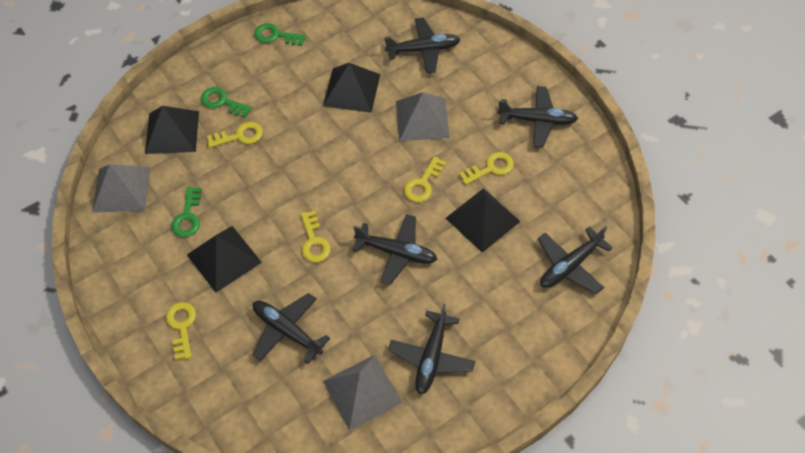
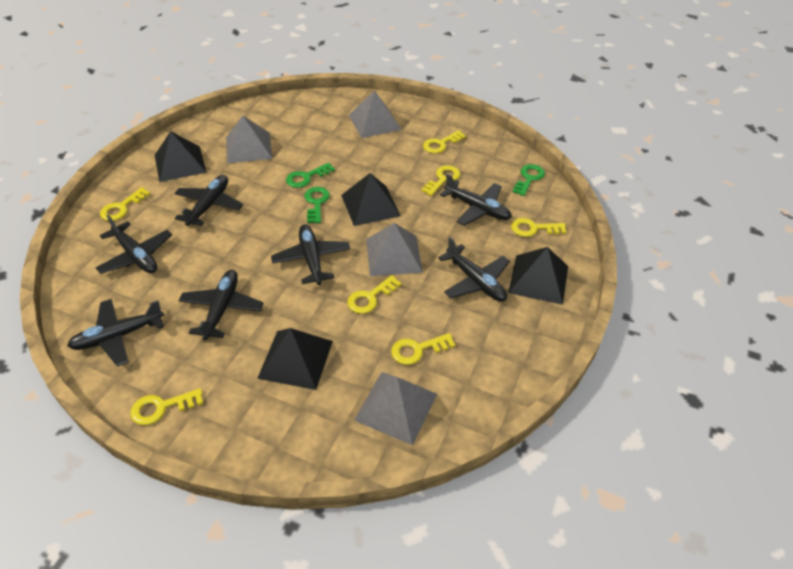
black plane: 6 -> 7
grey pyramid: 3 -> 4
yellow key: 5 -> 7

